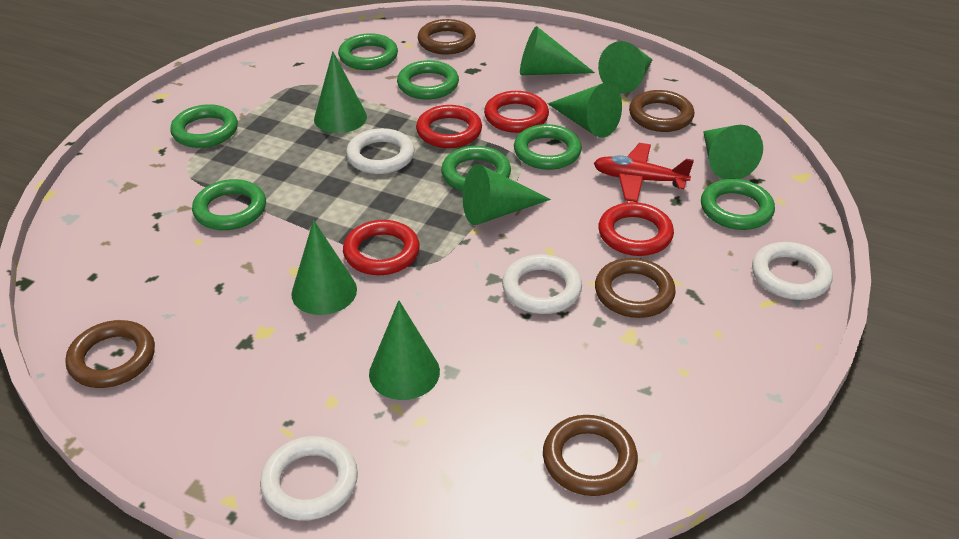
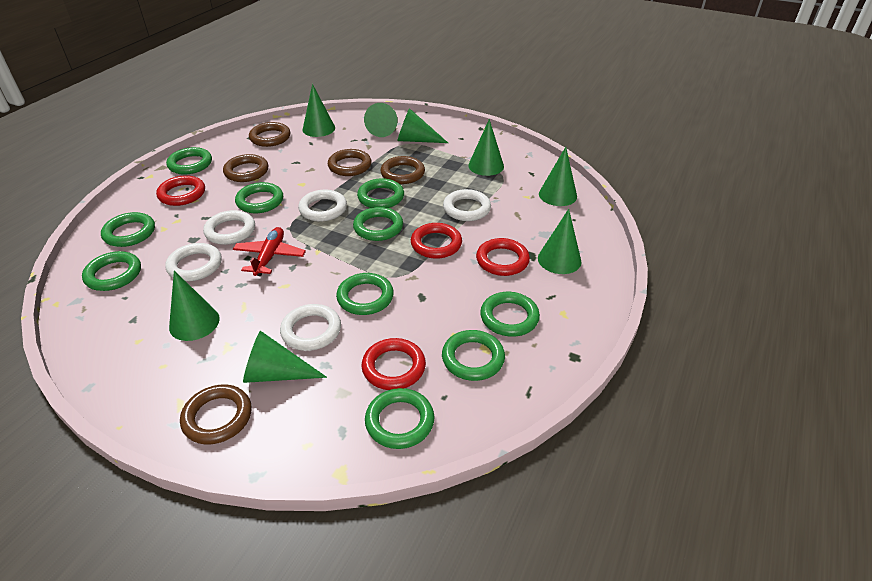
green ring: 7 -> 10
white ring: 4 -> 5

